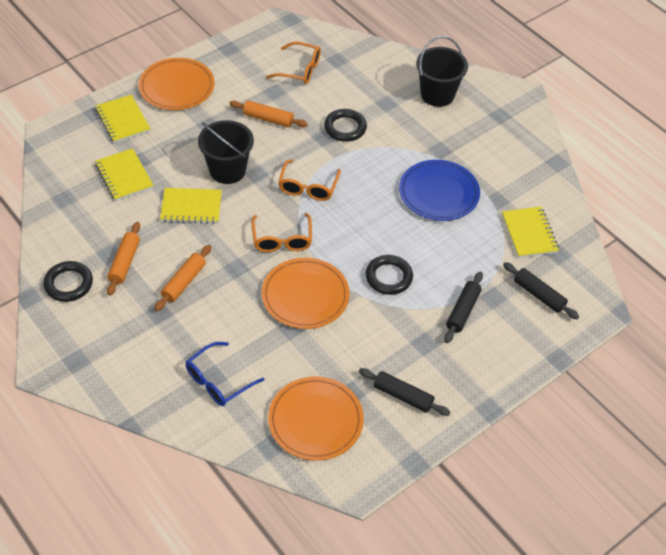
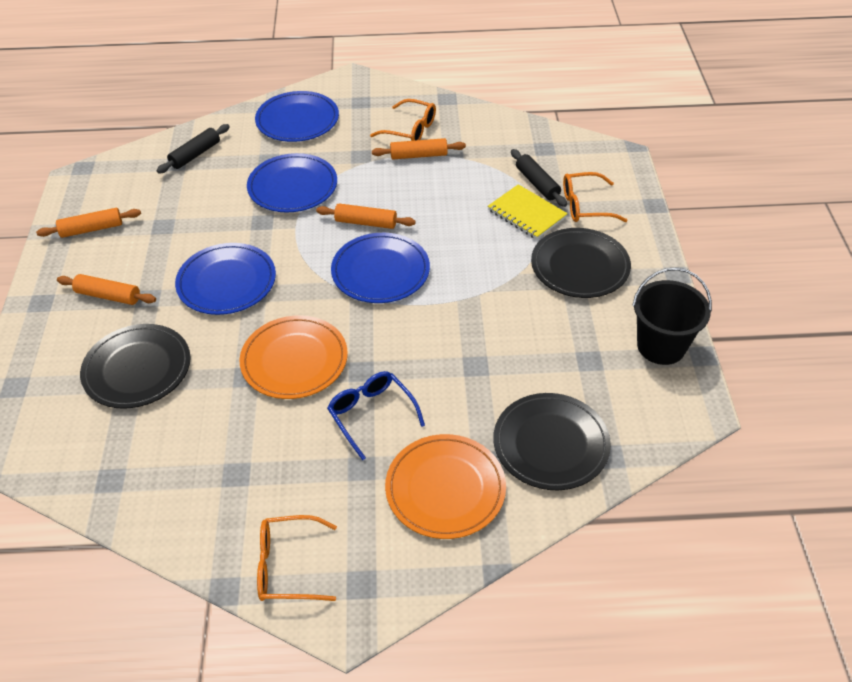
black bucket: 2 -> 1
black plate: 0 -> 3
black ring: 3 -> 0
black rolling pin: 3 -> 2
blue plate: 1 -> 4
orange plate: 3 -> 2
orange rolling pin: 3 -> 4
yellow notebook: 4 -> 1

